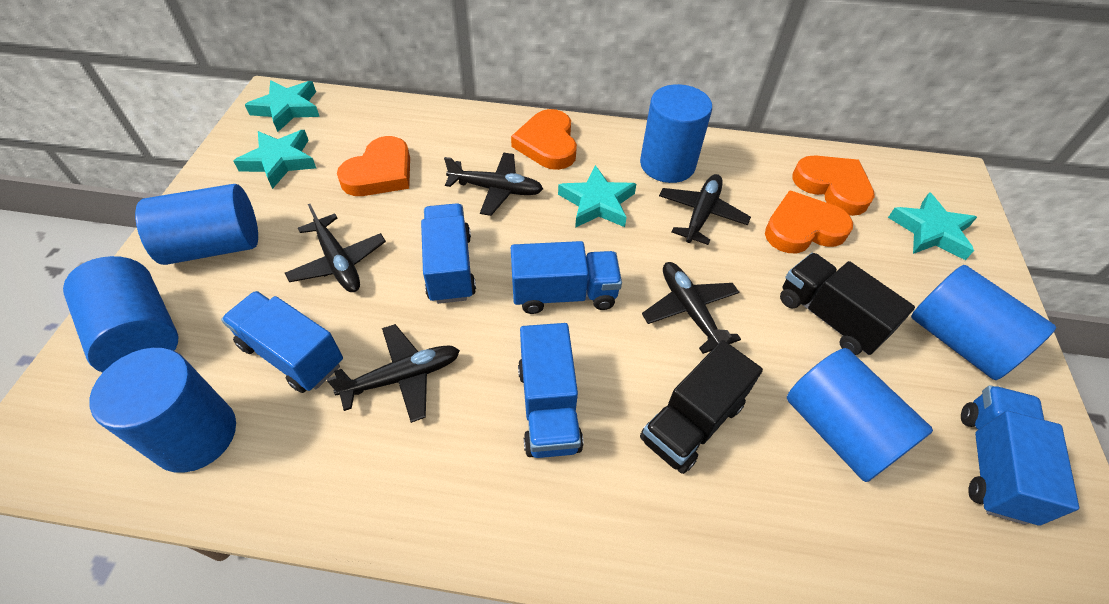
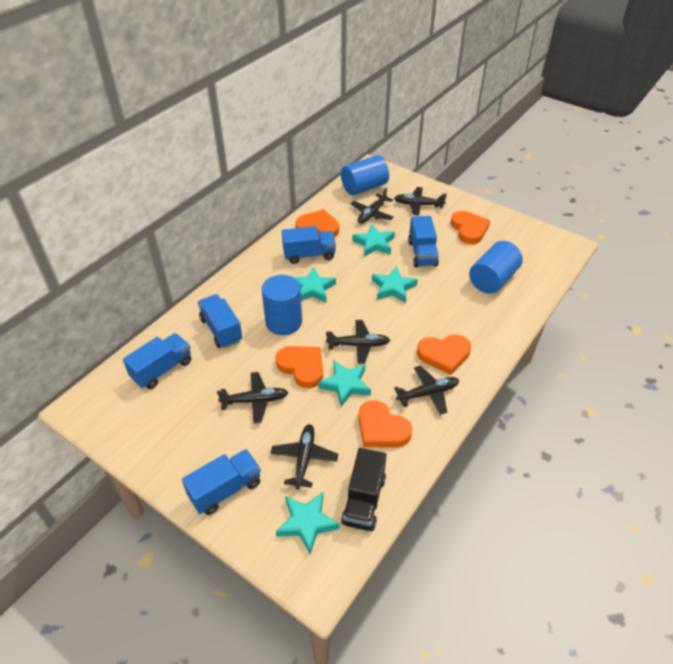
black plane: 5 -> 6
black truck: 2 -> 1
blue cylinder: 6 -> 3
orange heart: 4 -> 5
turquoise star: 4 -> 5

